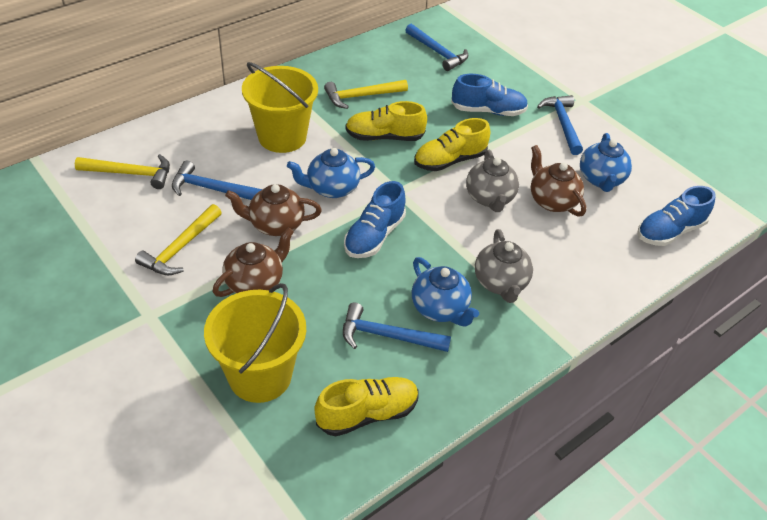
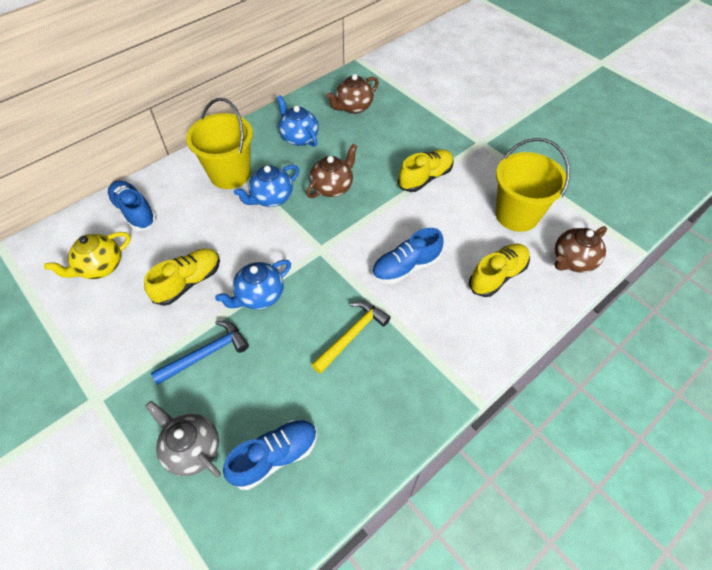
blue hammer: 4 -> 1
grey teapot: 2 -> 1
yellow hammer: 3 -> 1
yellow teapot: 0 -> 1

